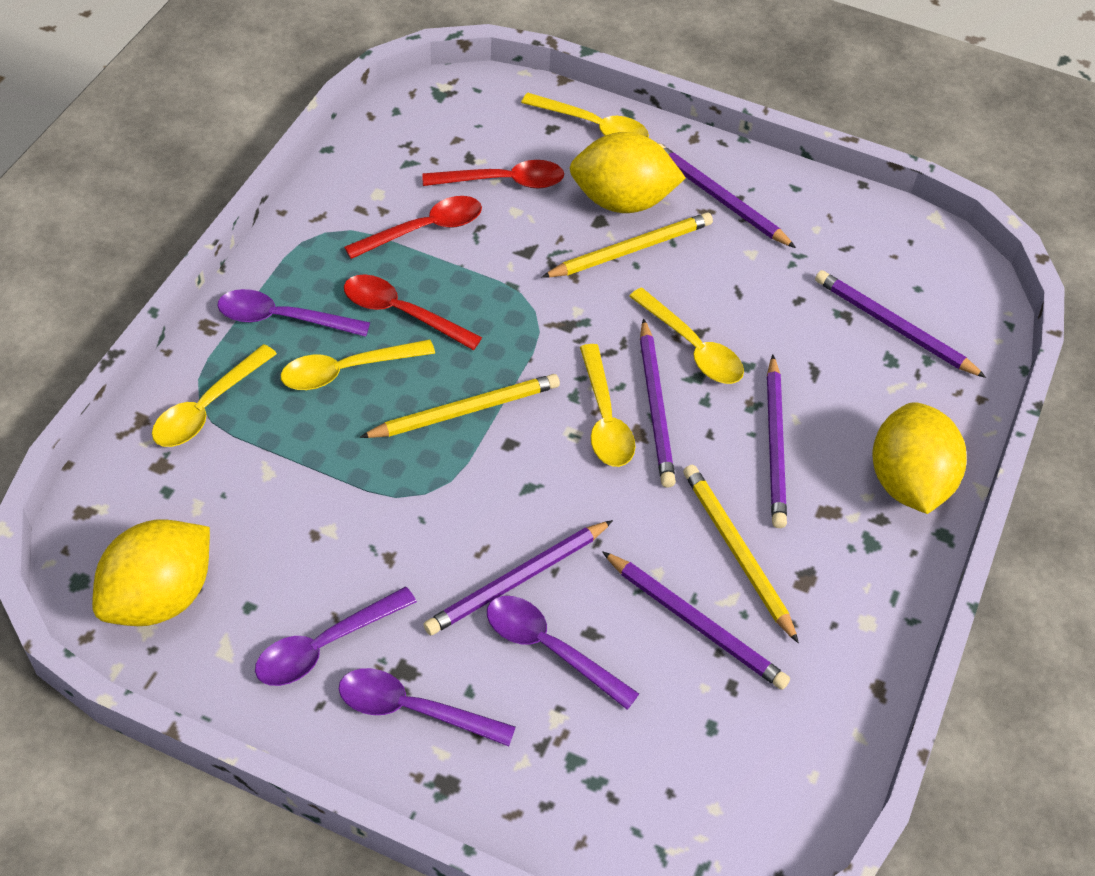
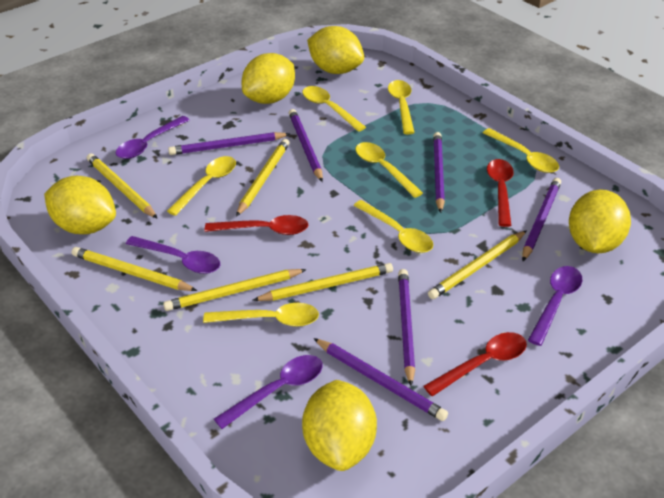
yellow lemon: 3 -> 5
yellow pencil: 3 -> 6
yellow spoon: 5 -> 7

